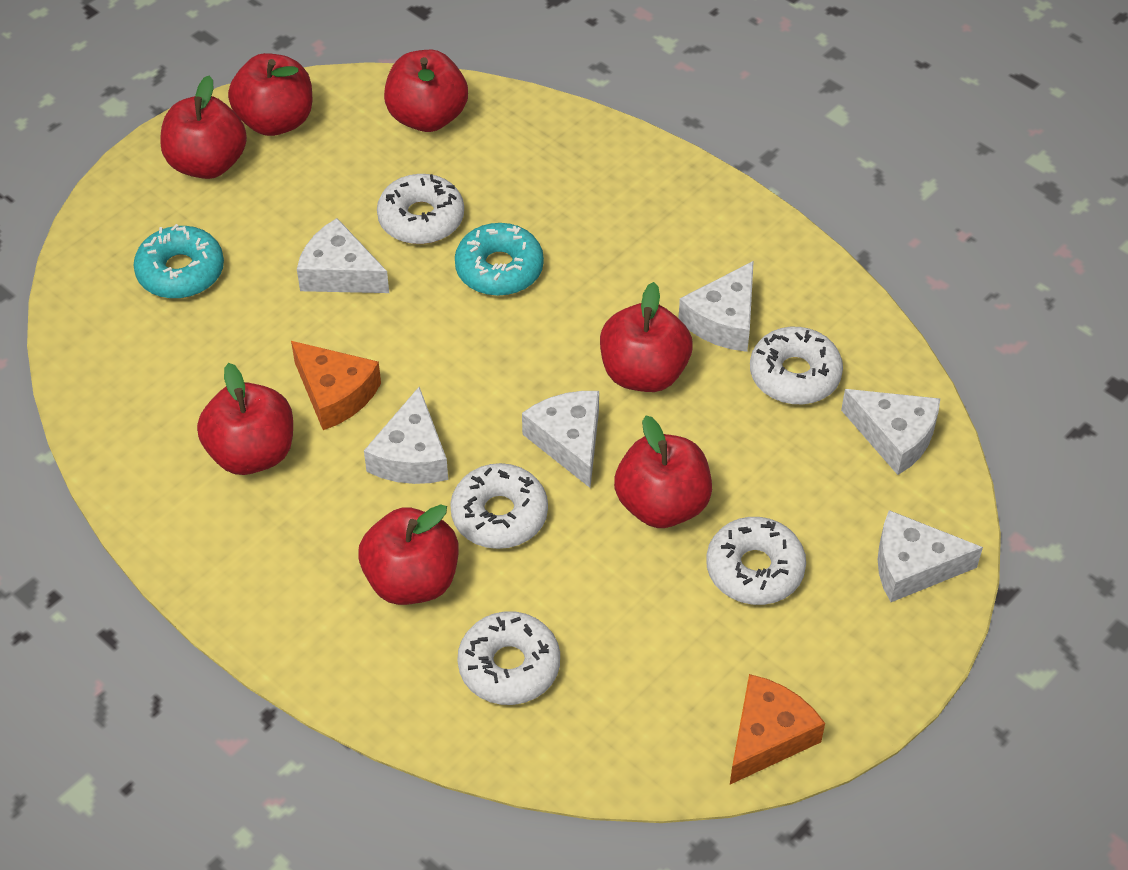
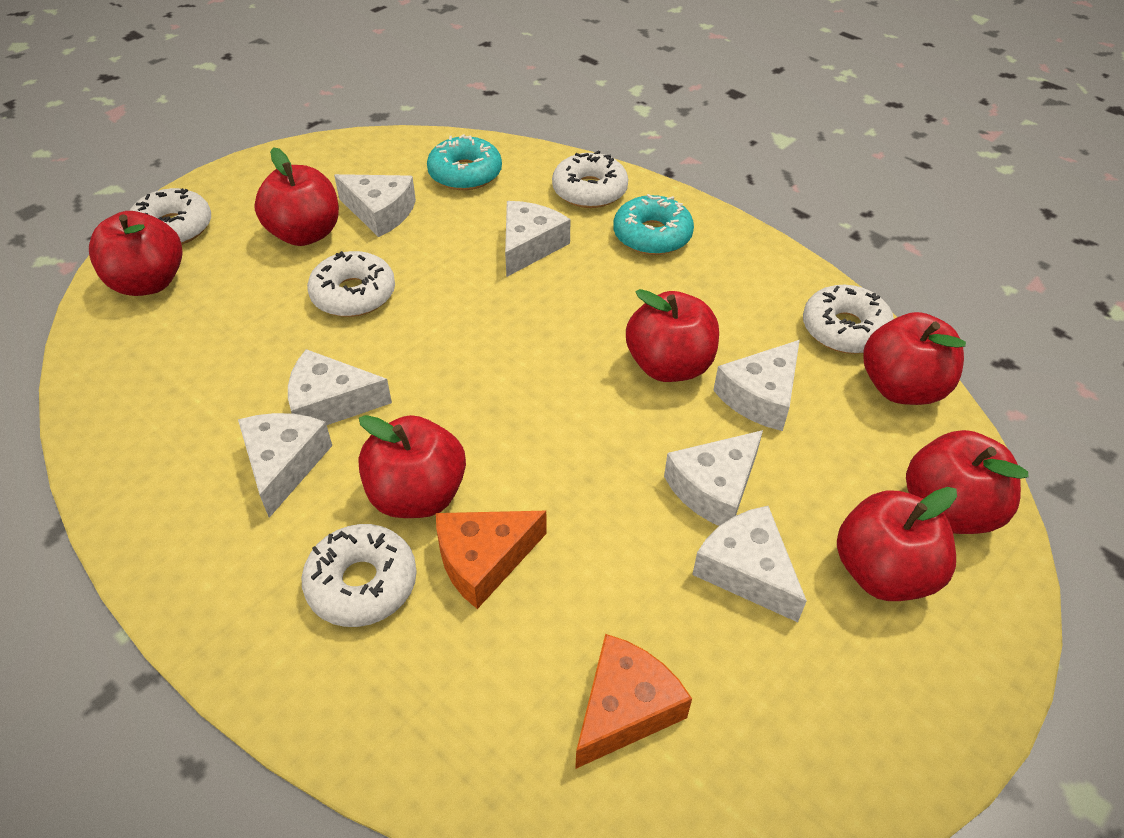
white cheese: 6 -> 7

